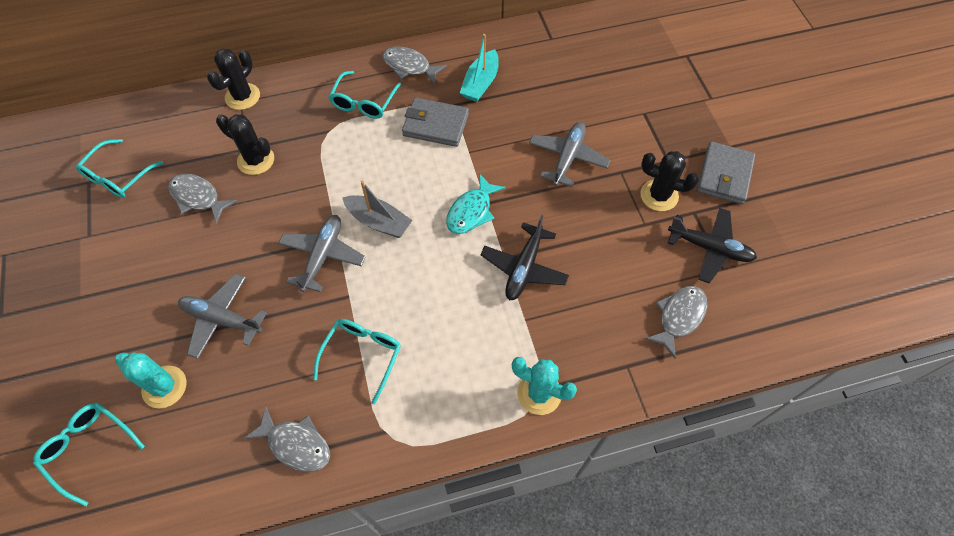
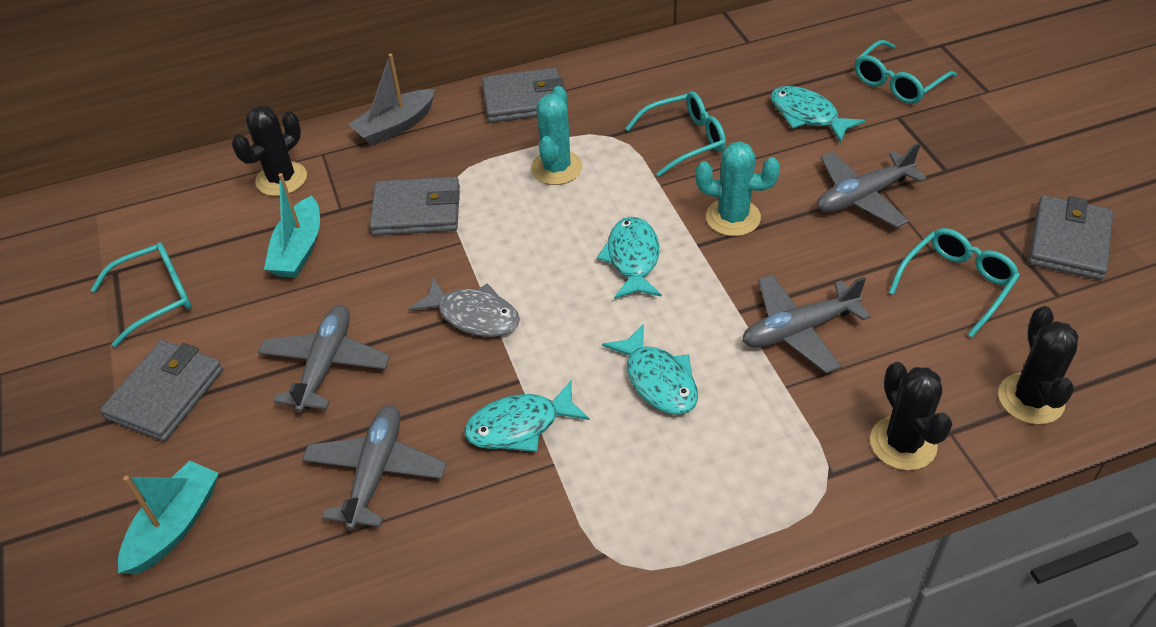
black plane: 2 -> 0
grey fish: 4 -> 1
grey plane: 3 -> 4
grey wallet: 2 -> 4
turquoise boat: 1 -> 2
turquoise fish: 1 -> 4

